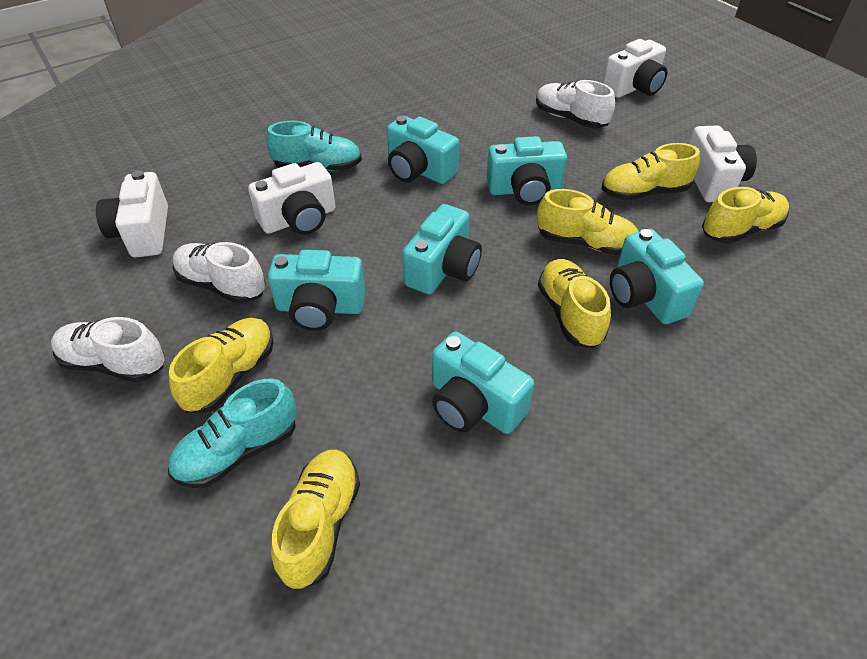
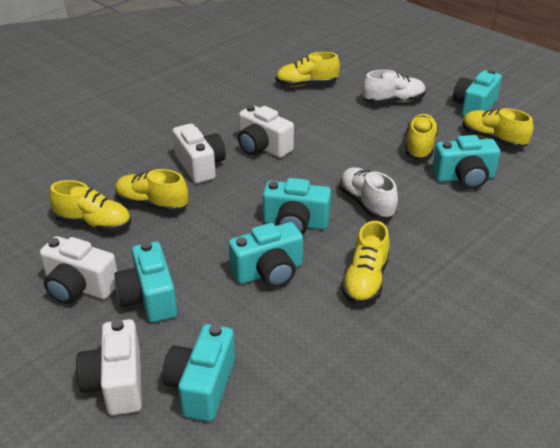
turquoise shoe: 2 -> 0
white shoe: 3 -> 2

